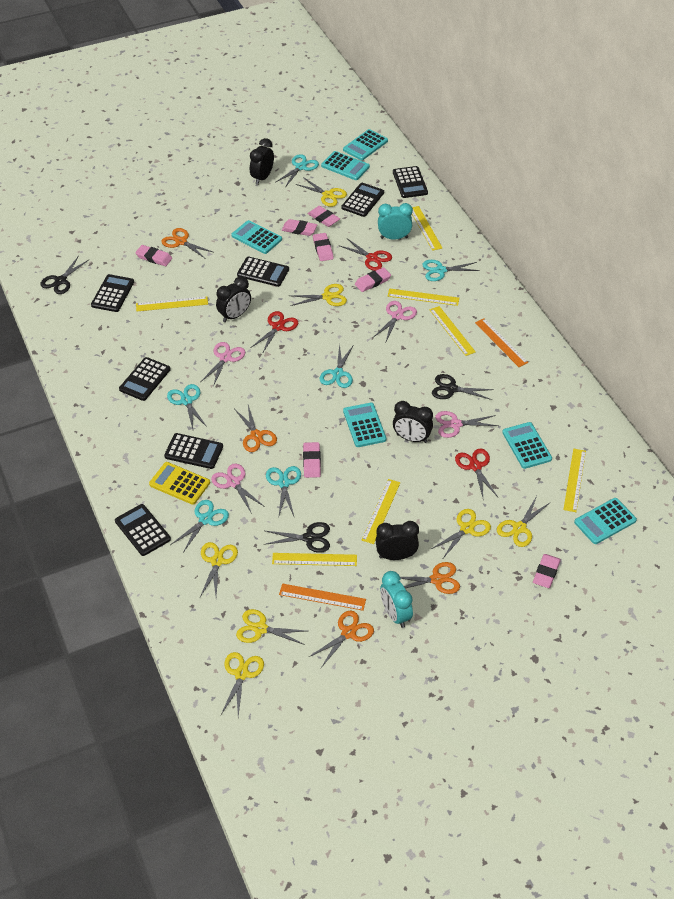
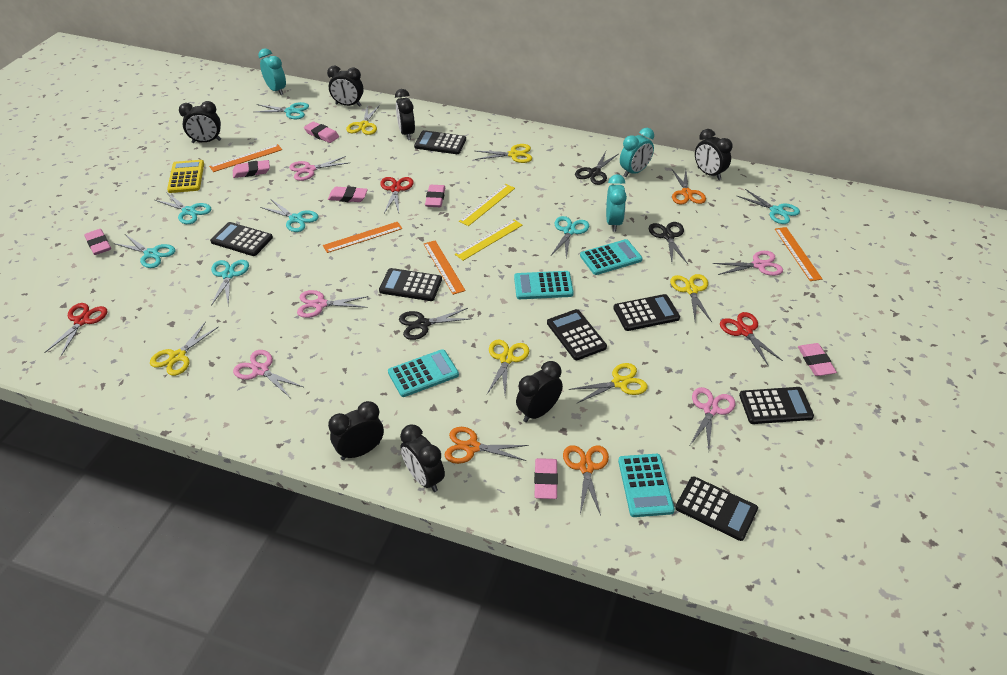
black clock: 4 -> 7
orange ruler: 2 -> 4
orange scissors: 4 -> 3
pink scissors: 4 -> 5
turquoise calculator: 6 -> 4
turquoise clock: 2 -> 3
turquoise scissors: 6 -> 7
yellow ruler: 7 -> 2
yellow scissors: 7 -> 6

